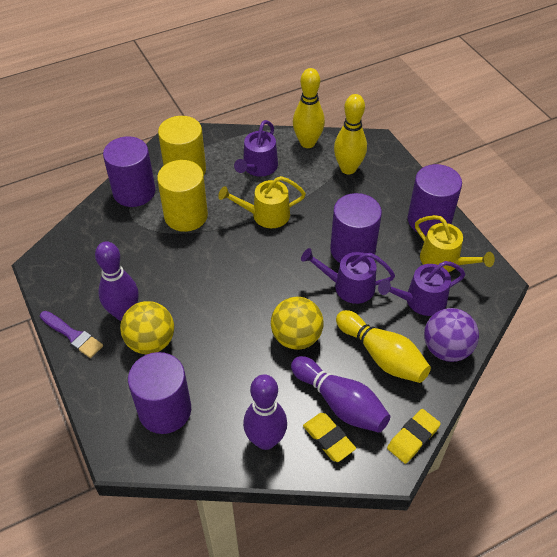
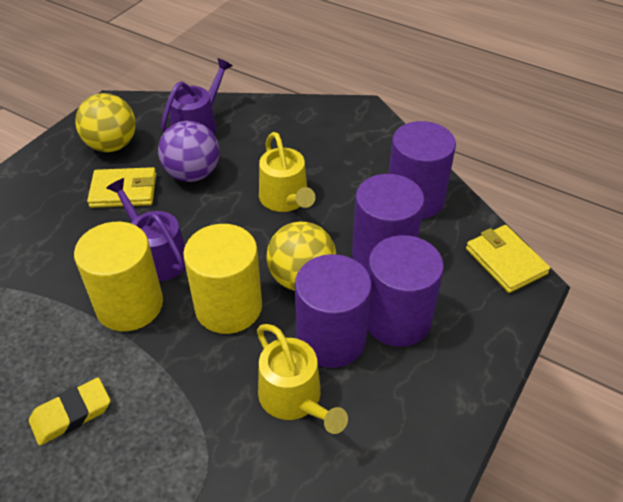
purple bowling pin: 3 -> 0
purple brush: 1 -> 0
purple watering can: 3 -> 2
yellow bowling pin: 3 -> 0
yellow eraser: 2 -> 1
yellow wallet: 0 -> 2

